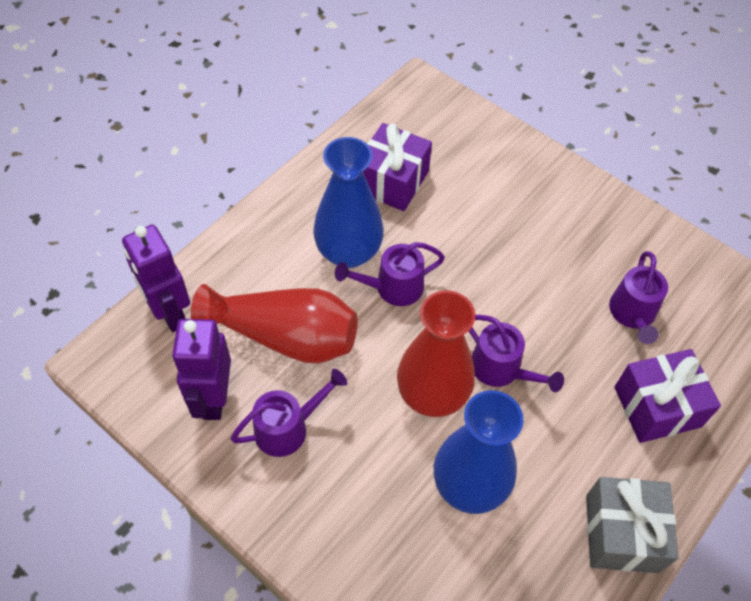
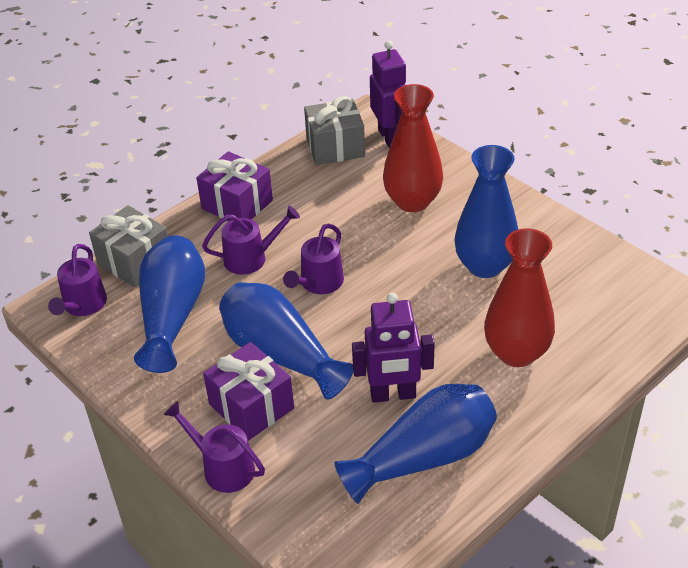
blue vase: 2 -> 4
grey gift: 1 -> 2

